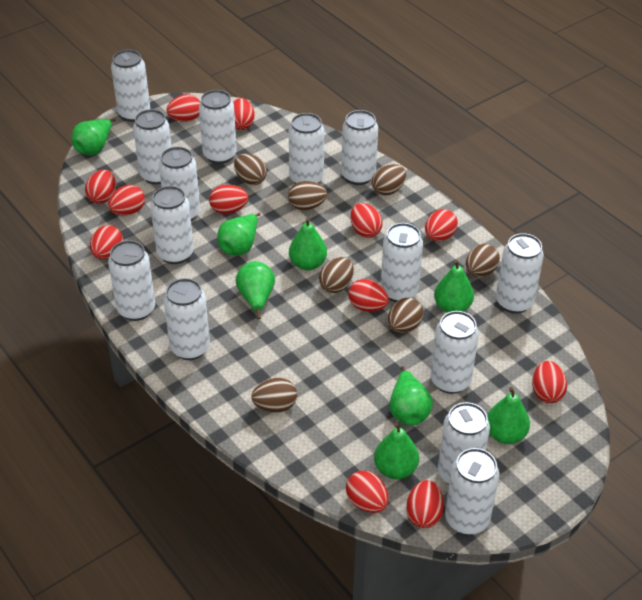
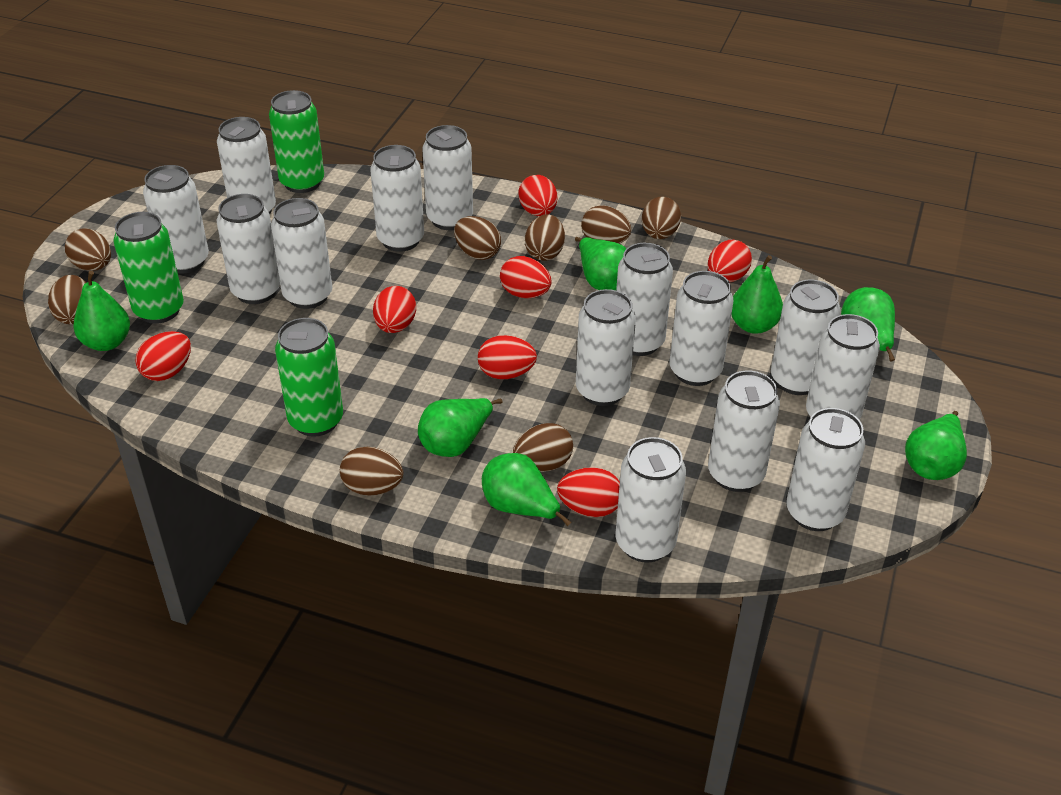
brown egg: 7 -> 8
green can: 0 -> 3
green pear: 8 -> 7
red egg: 12 -> 7

